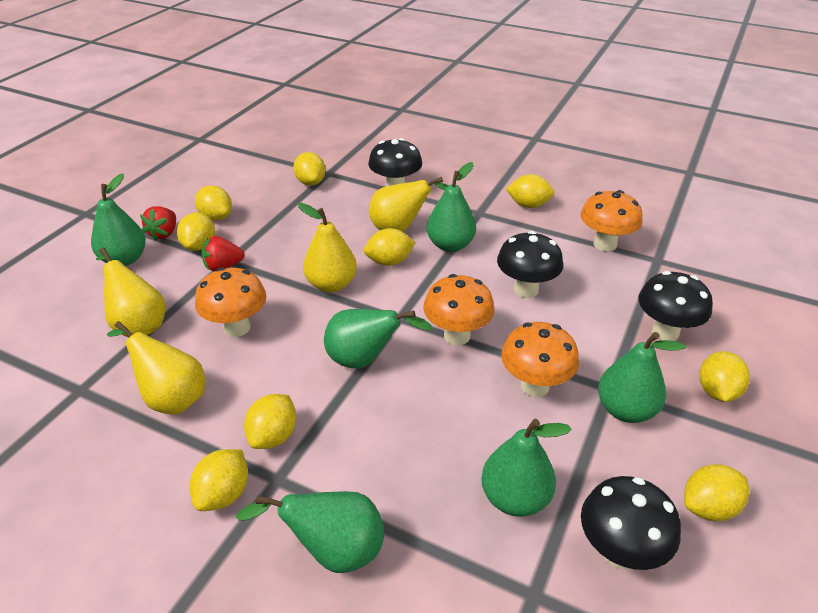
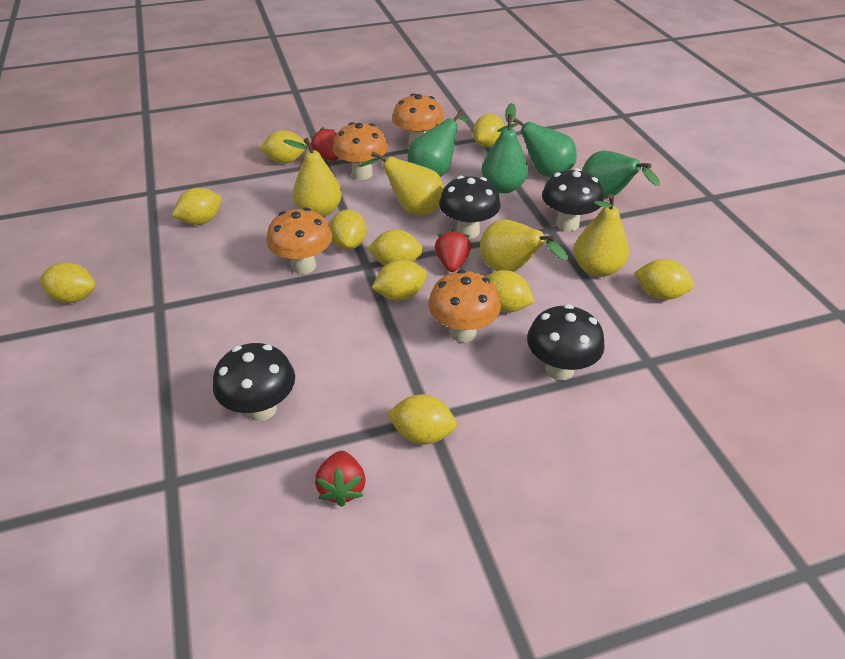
green pear: 6 -> 4
red strawberry: 2 -> 3
yellow lemon: 9 -> 10

